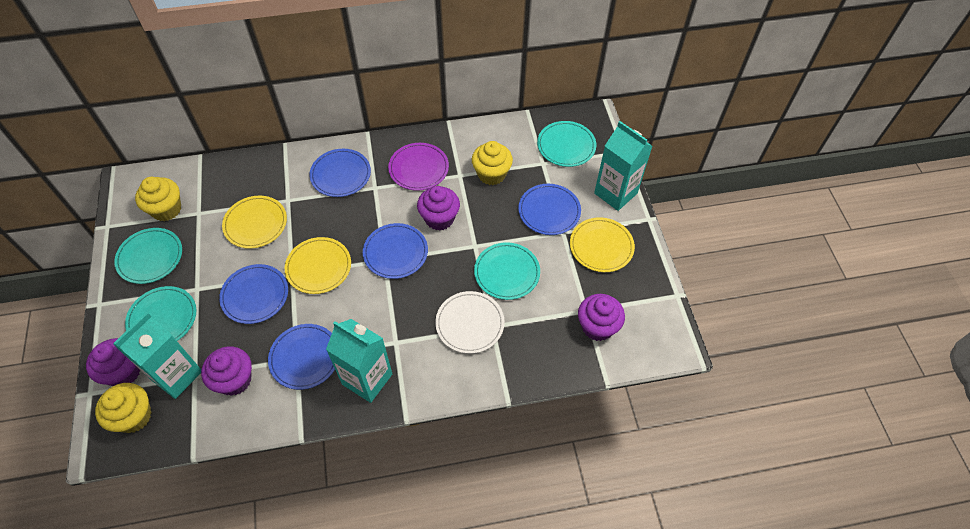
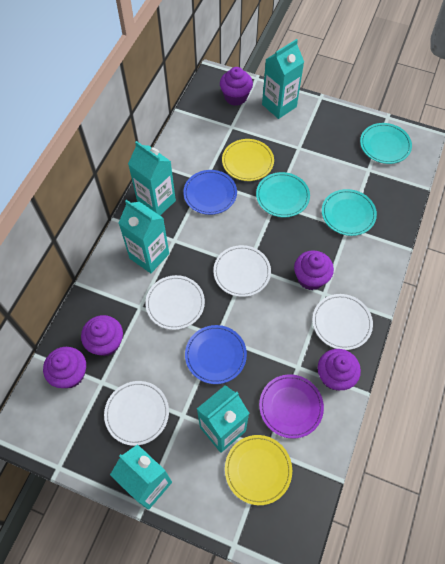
blue plate: 5 -> 2
purple cupcake: 4 -> 5
turquoise carton: 3 -> 5
turquoise plate: 4 -> 3
white plate: 1 -> 4
yellow cupcake: 3 -> 0
yellow plate: 3 -> 2

